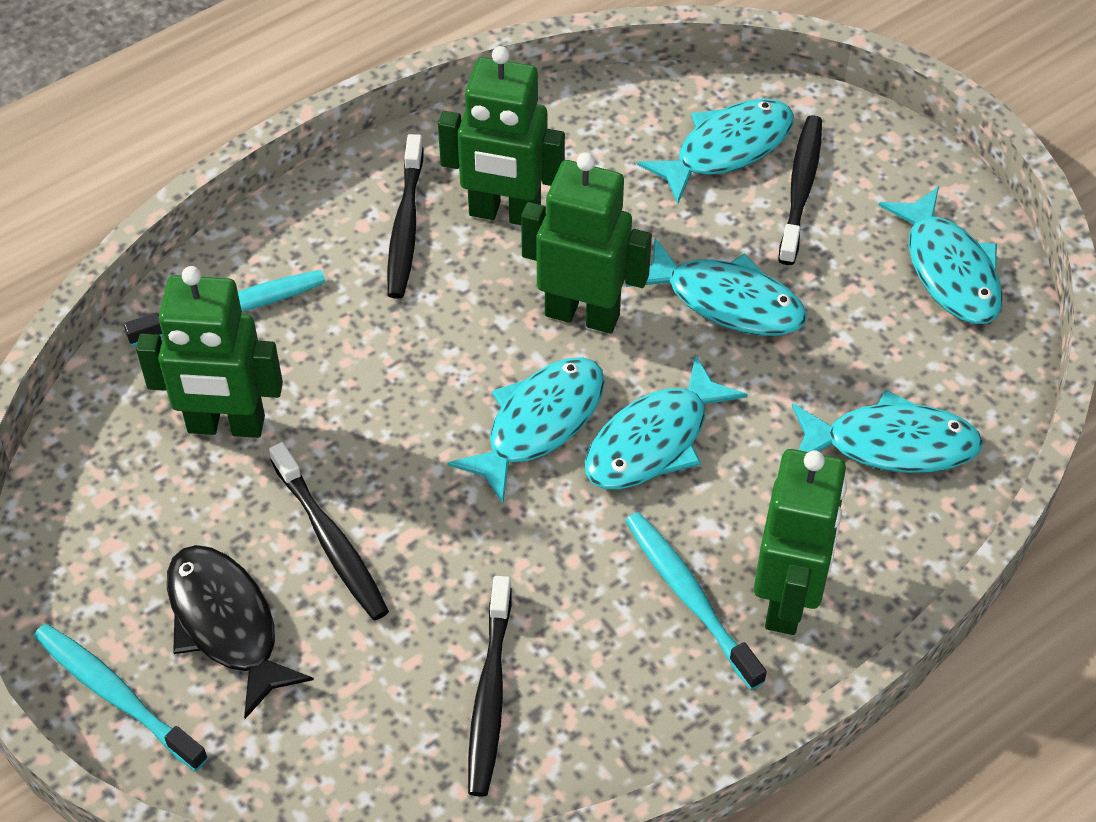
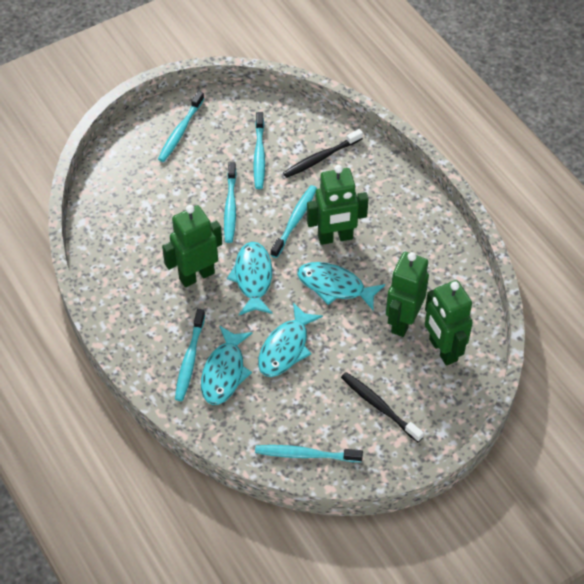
black fish: 1 -> 0
black toothbrush: 4 -> 2
turquoise fish: 6 -> 4
turquoise toothbrush: 3 -> 6

